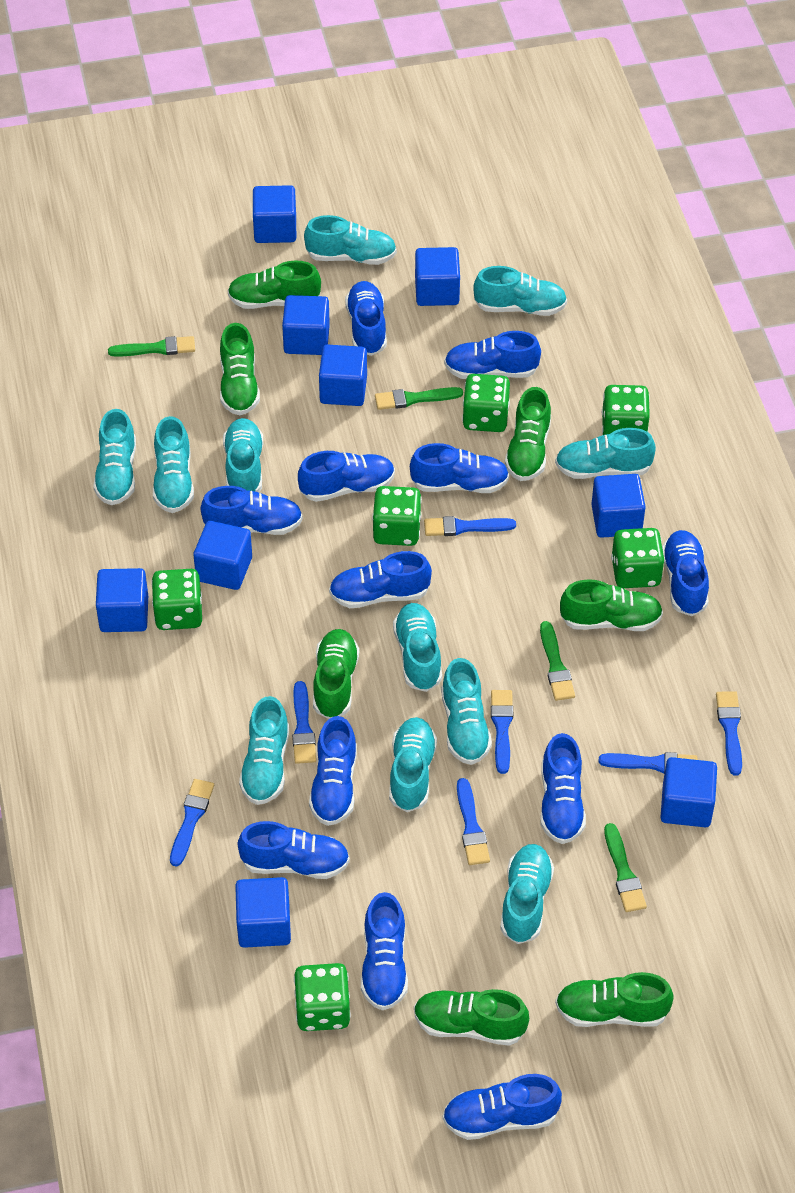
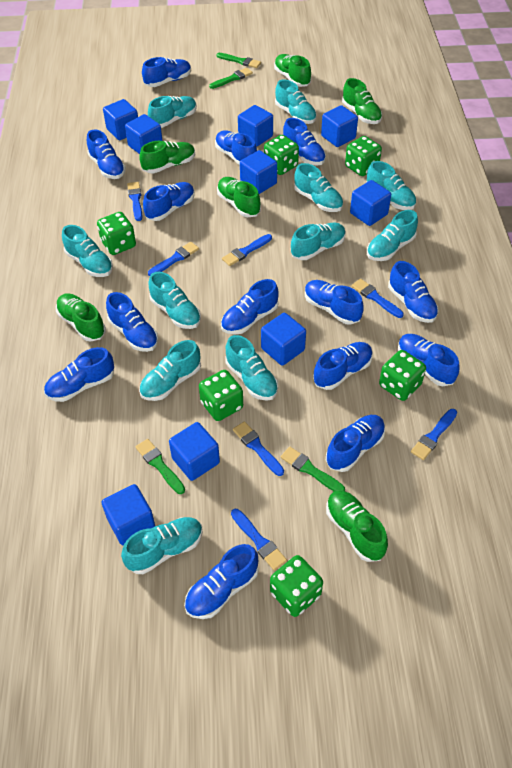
blue shoe: 12 -> 14
green shoe: 7 -> 6

